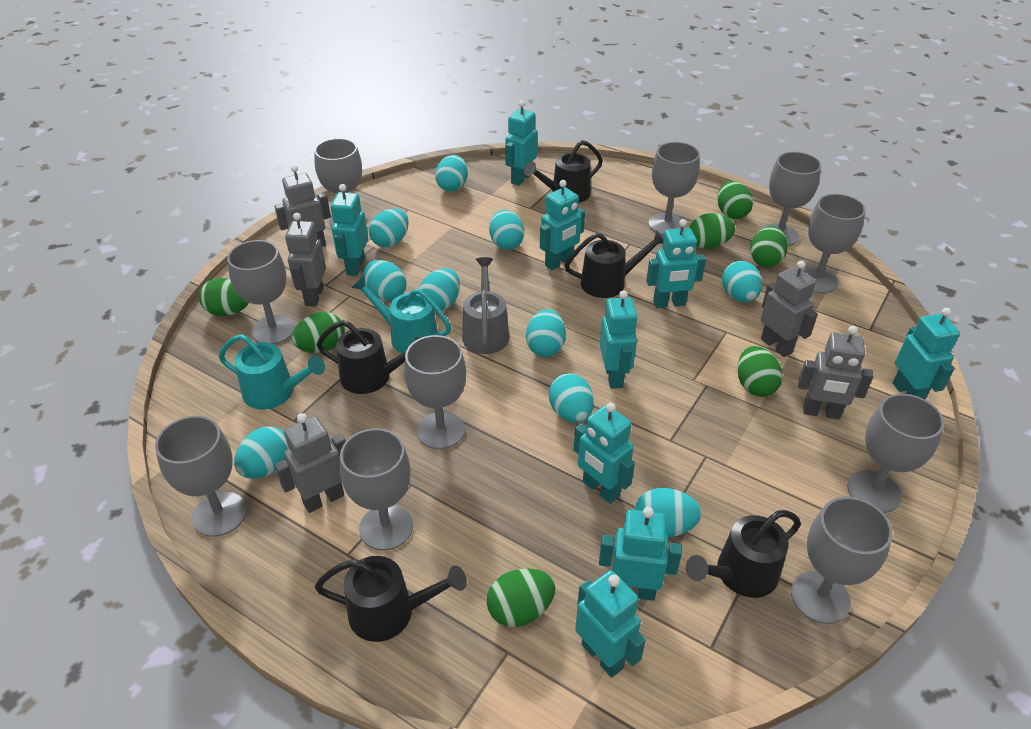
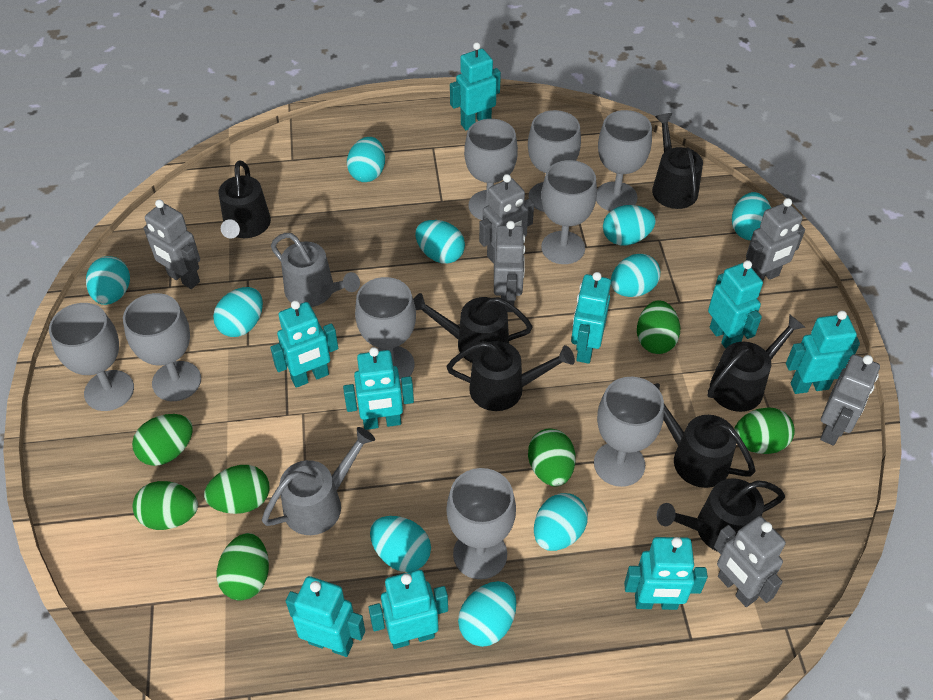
black watering can: 5 -> 7
grey goblet: 10 -> 9
grey robot: 5 -> 6
grey watering can: 1 -> 2
turquoise watering can: 2 -> 0

